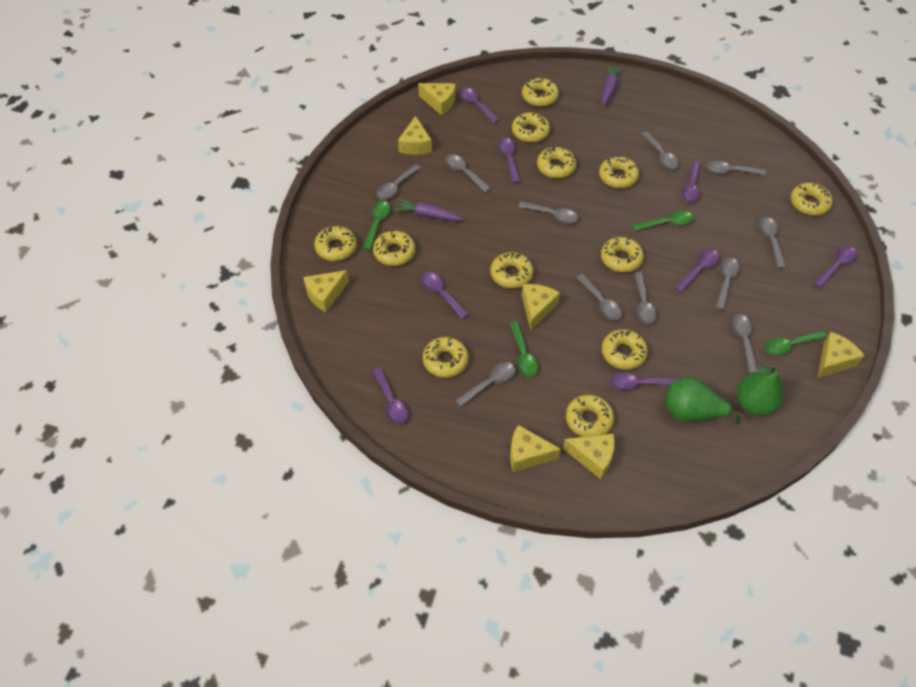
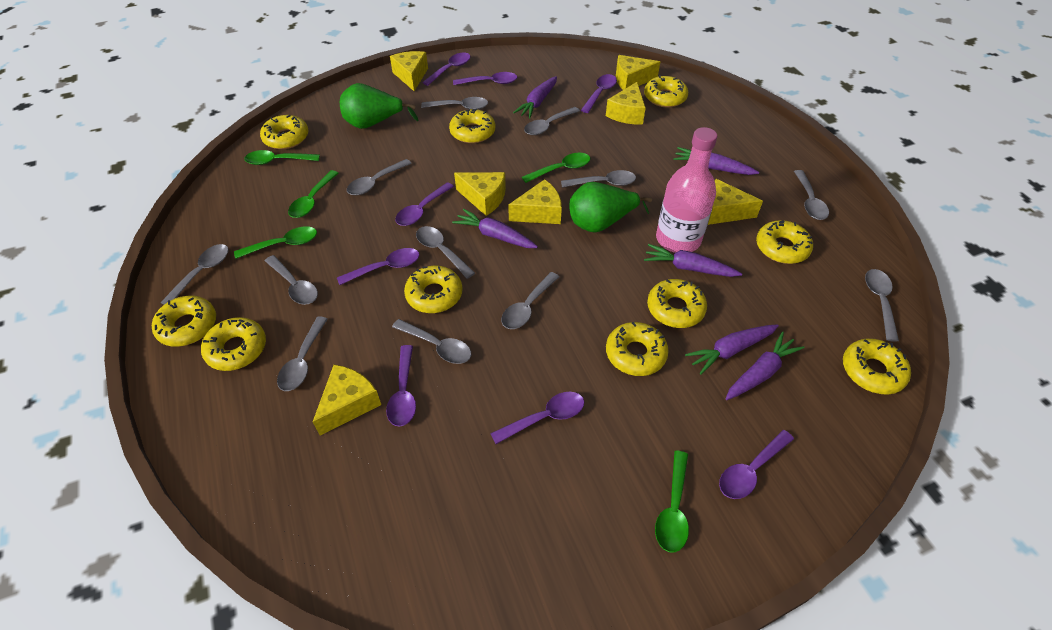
green spoon: 4 -> 5
grey spoon: 11 -> 12
pink bottle: 0 -> 1
purple carrot: 2 -> 6
yellow donut: 12 -> 10

